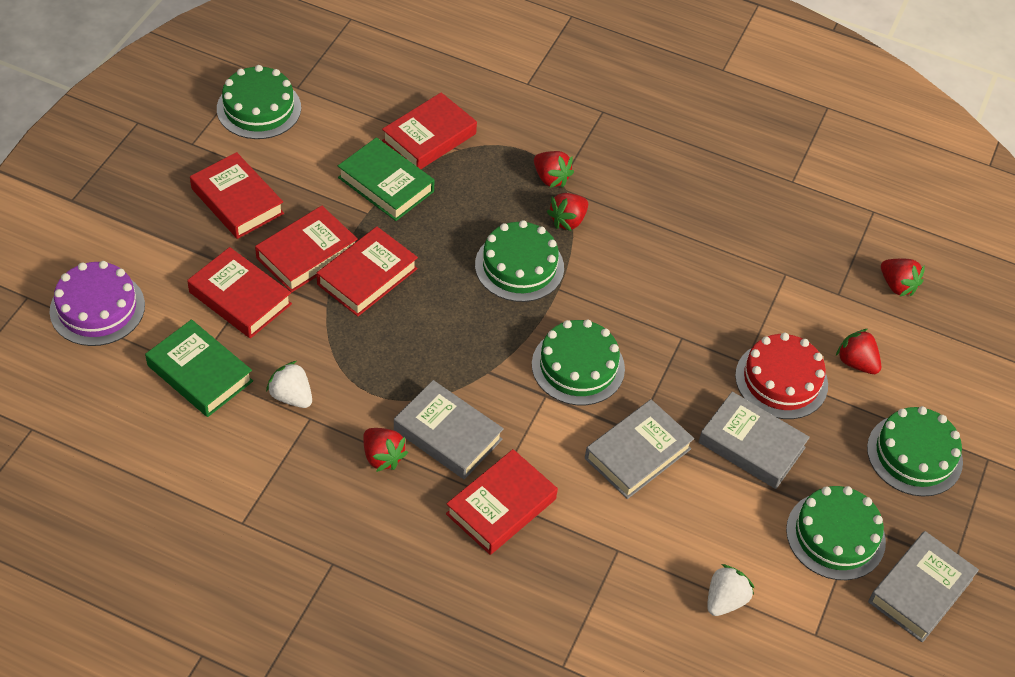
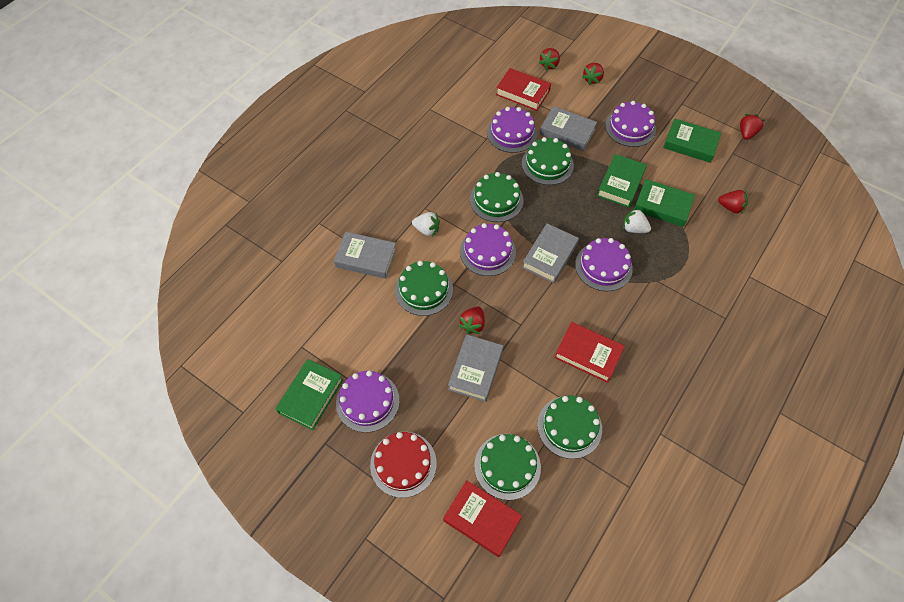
green book: 2 -> 4
purple cake: 1 -> 5
red book: 6 -> 3

